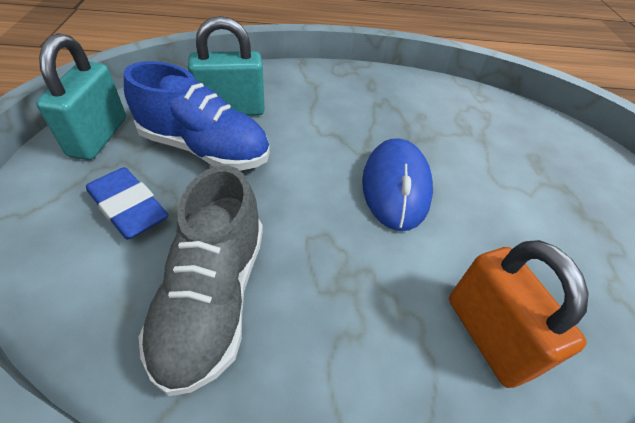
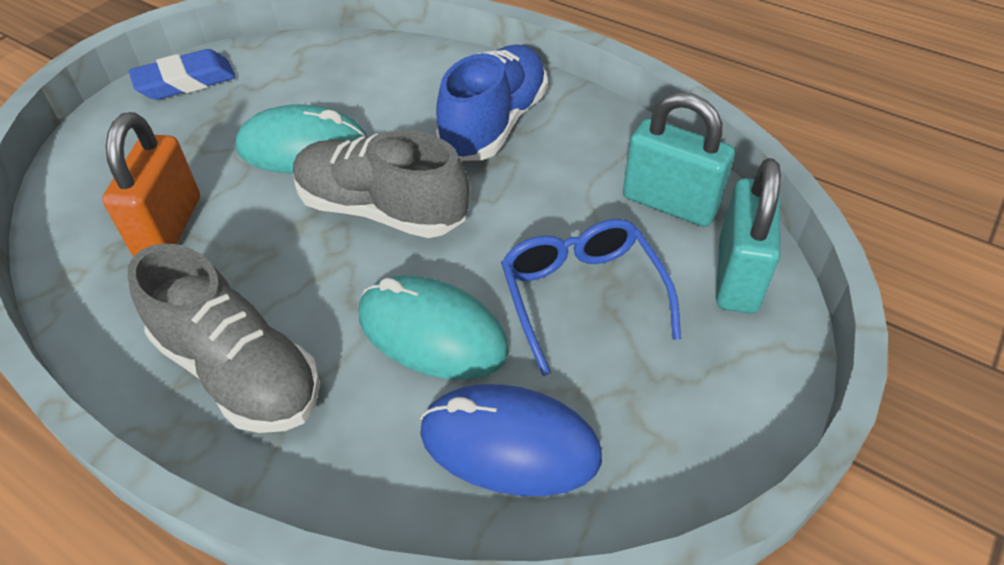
blue glasses: 0 -> 1
grey shoe: 1 -> 2
turquoise mouse: 0 -> 2

